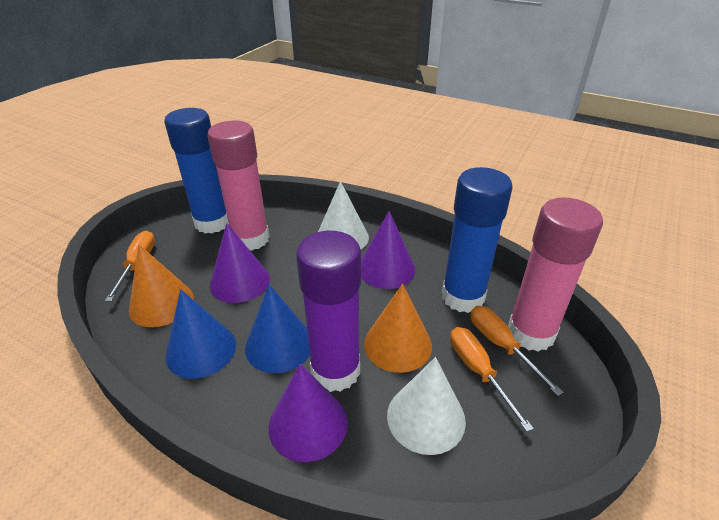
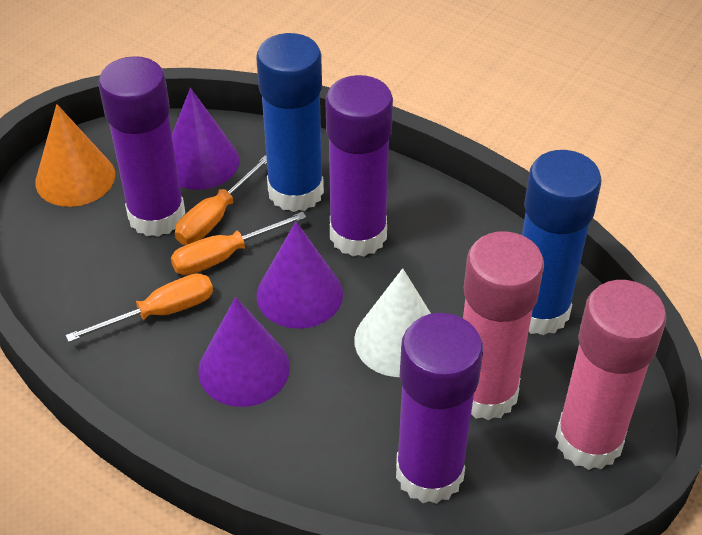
blue cone: 2 -> 0
orange cone: 2 -> 1
purple glue stick: 1 -> 3
white cone: 2 -> 1

